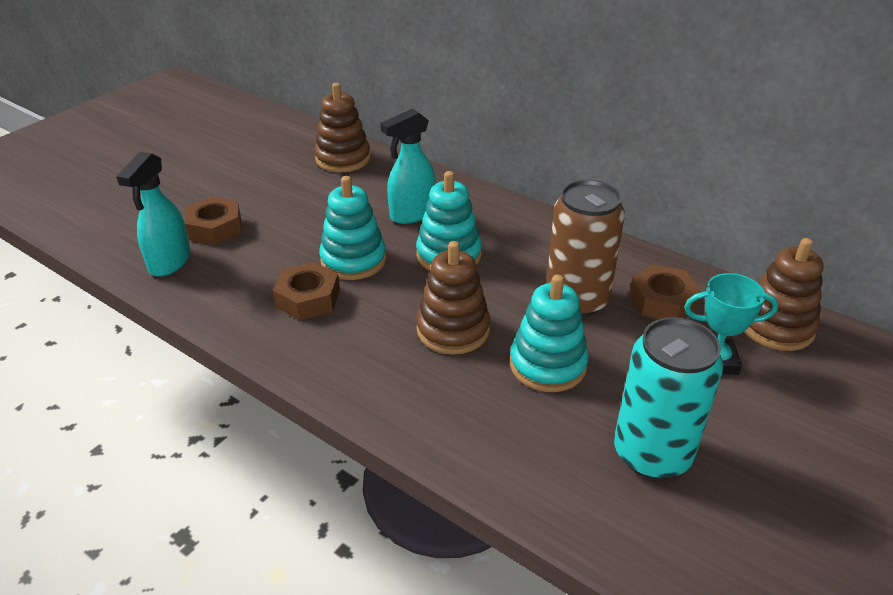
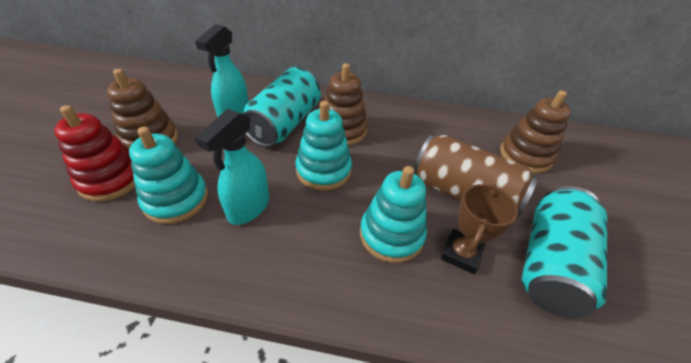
brown nut: 3 -> 0
brown trophy: 0 -> 1
red stacking toy: 0 -> 1
turquoise can: 1 -> 2
turquoise trophy: 1 -> 0

